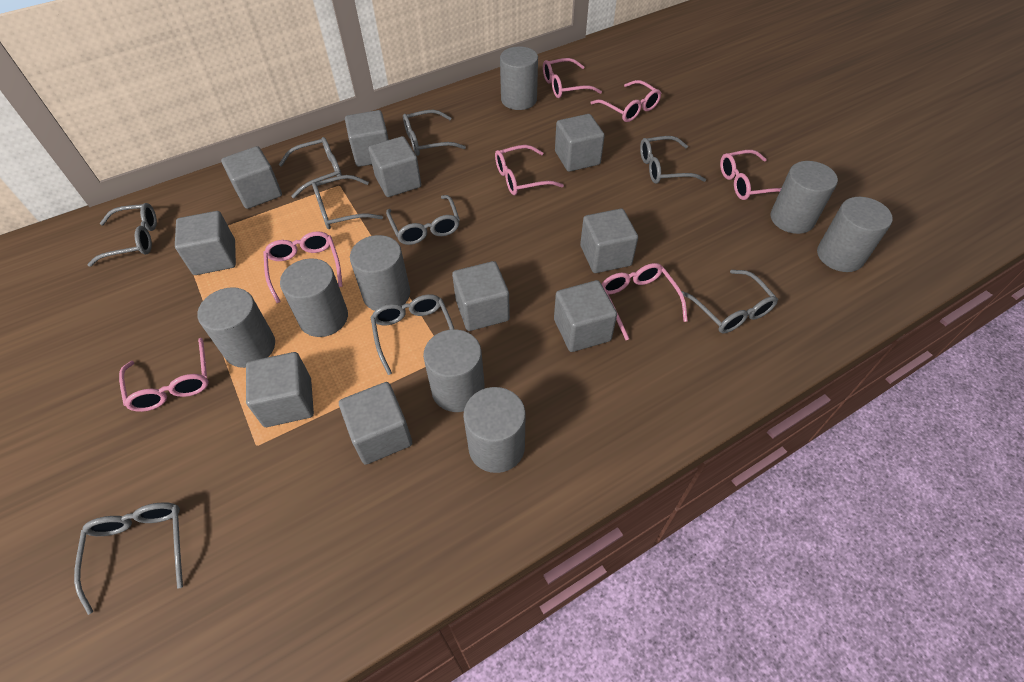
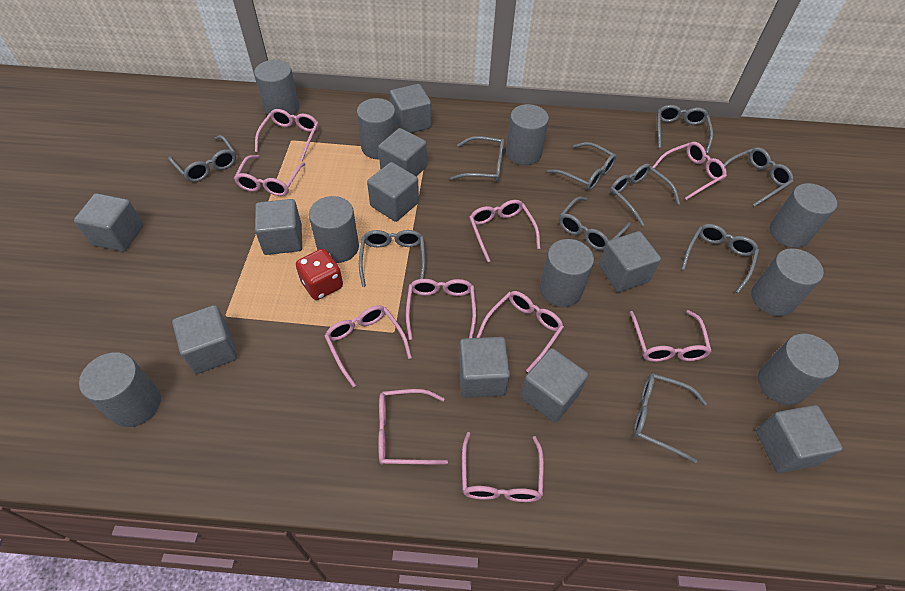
grey cylinder: 8 -> 9
grey glasses: 9 -> 10
pink glasses: 7 -> 10
red dice: 0 -> 1

